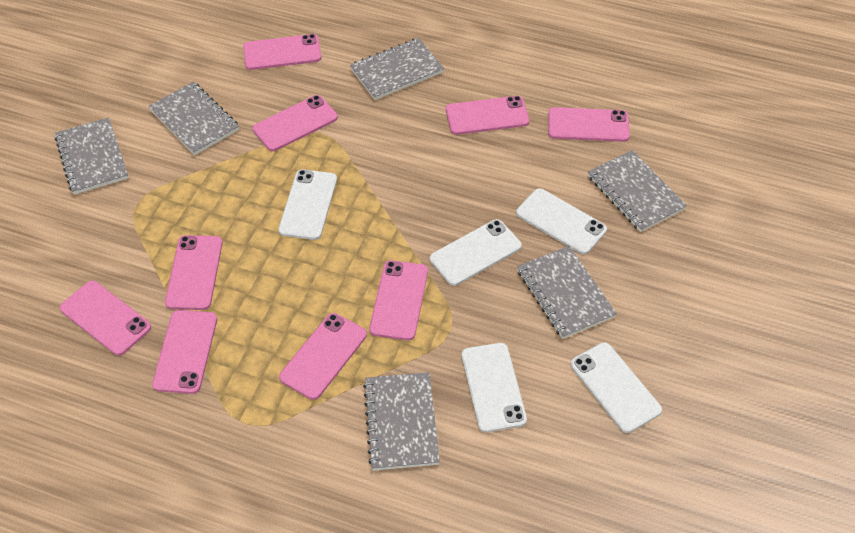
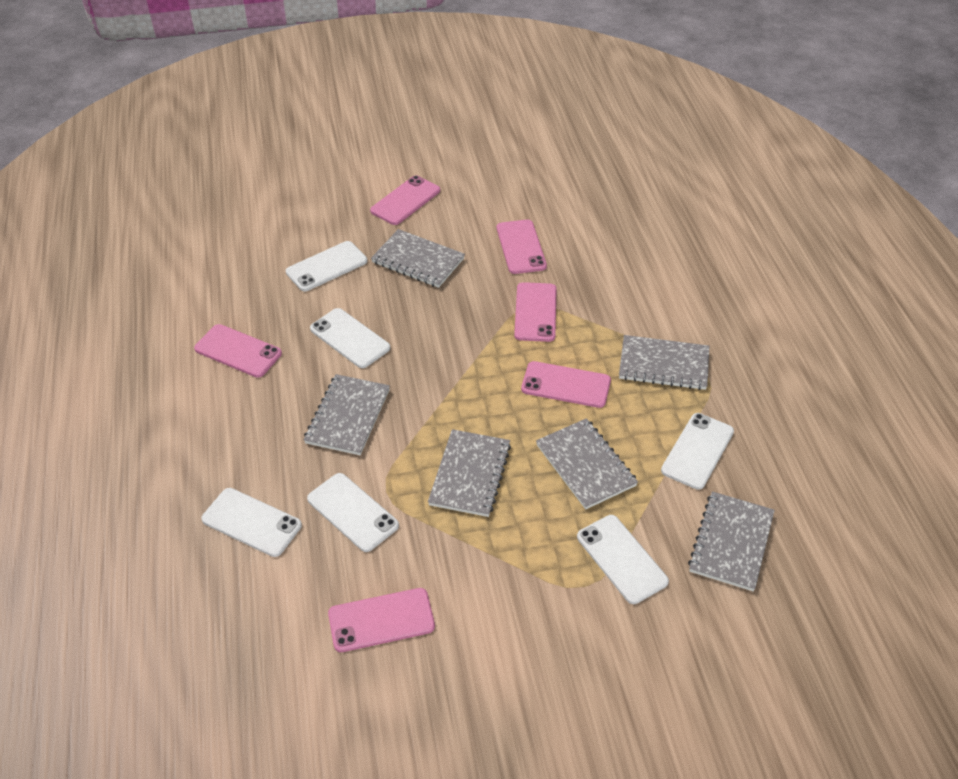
pink phone: 9 -> 6
white phone: 5 -> 6

